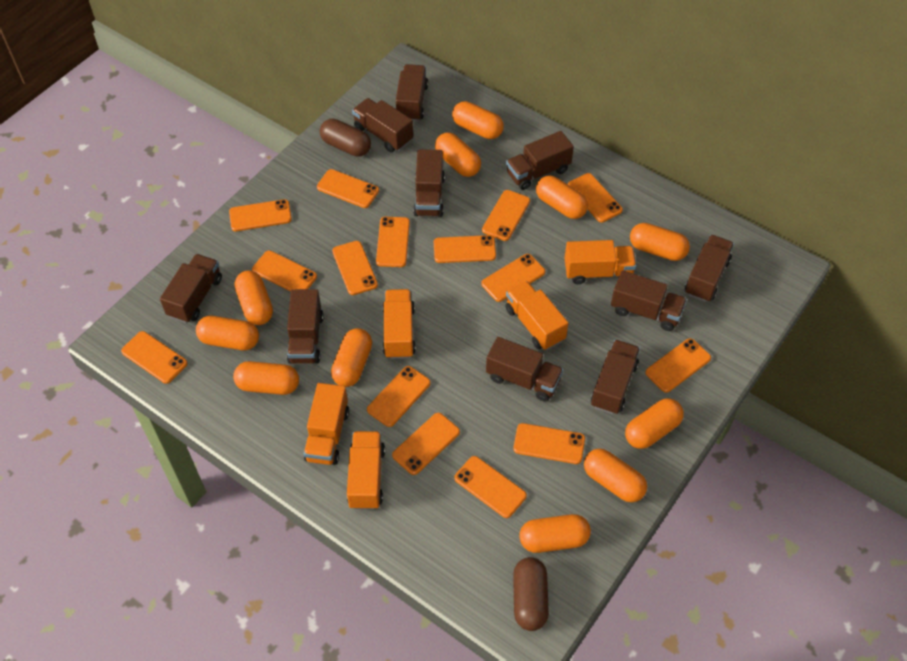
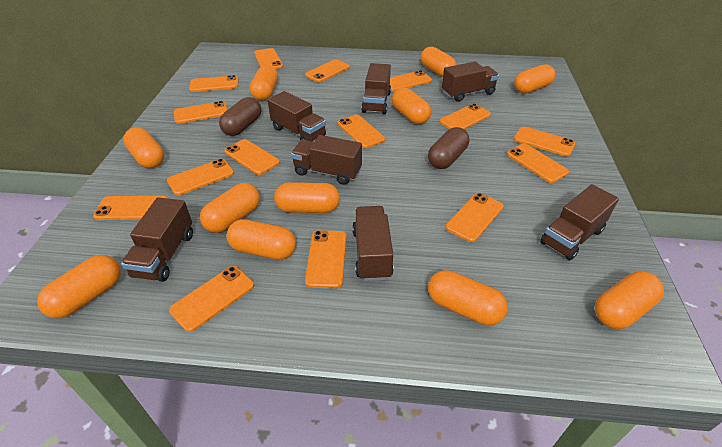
brown truck: 10 -> 7
orange truck: 5 -> 0

